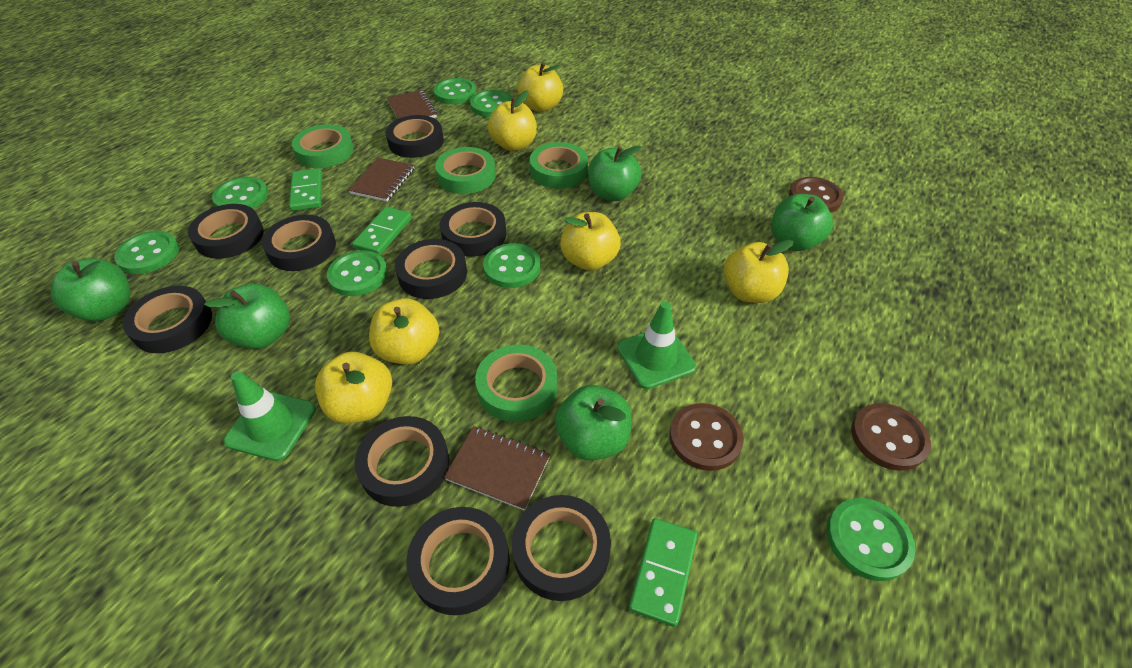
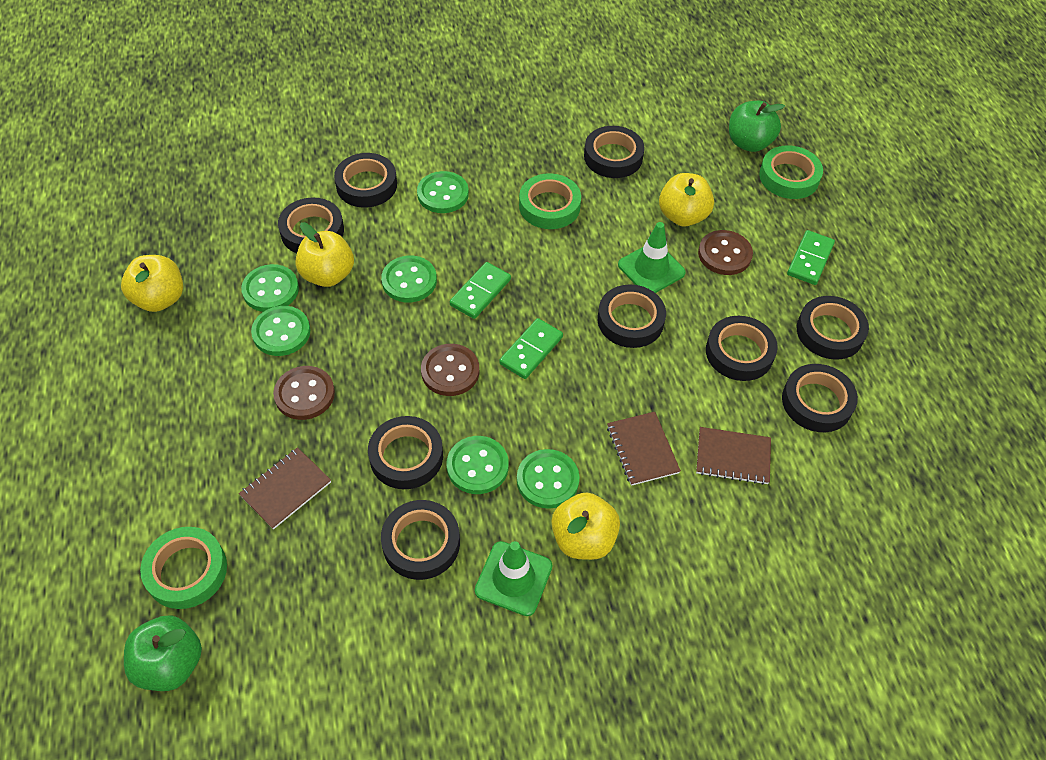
green apple: 5 -> 2
green button: 7 -> 6
green tape: 4 -> 3
yellow apple: 6 -> 4

